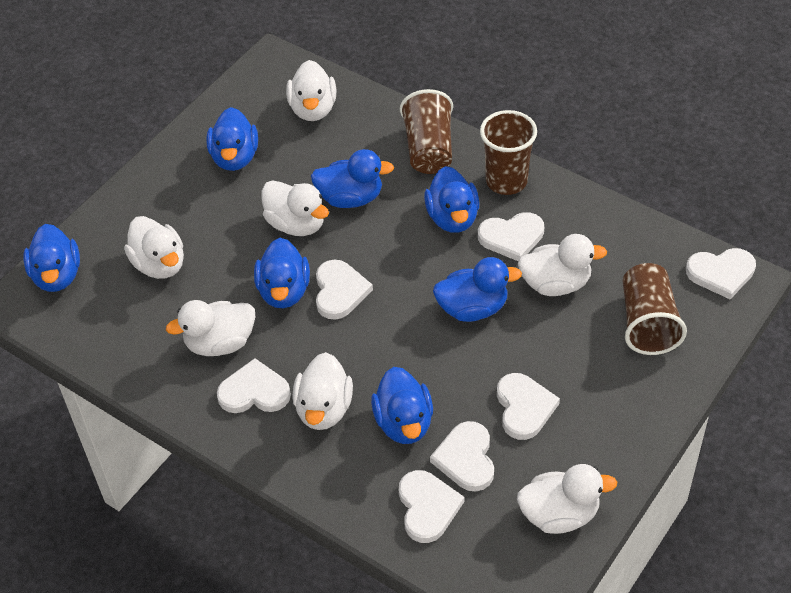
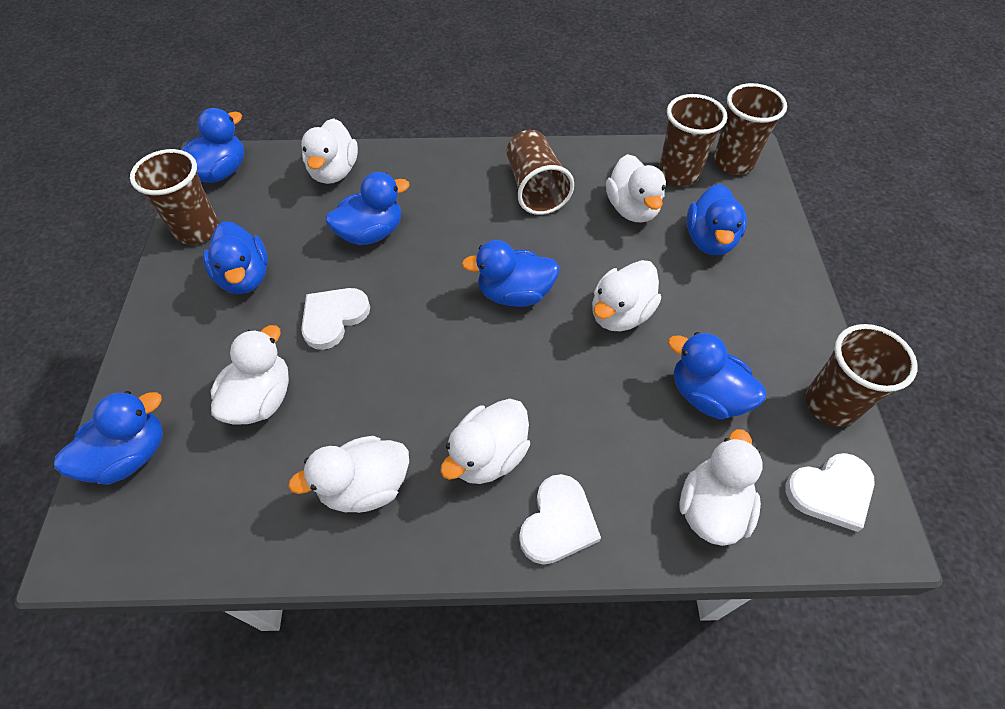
brown cup: 3 -> 5
white heart: 7 -> 3

